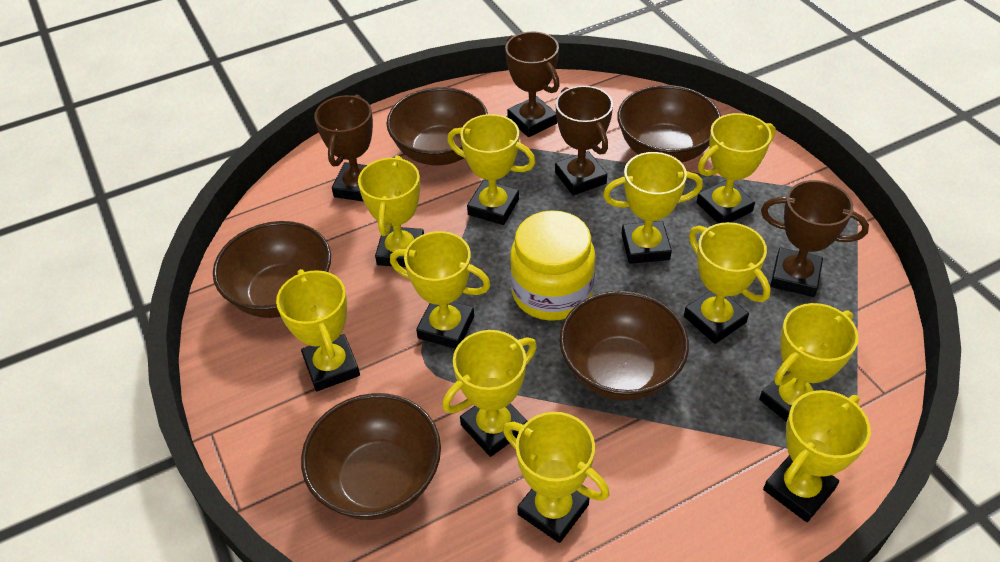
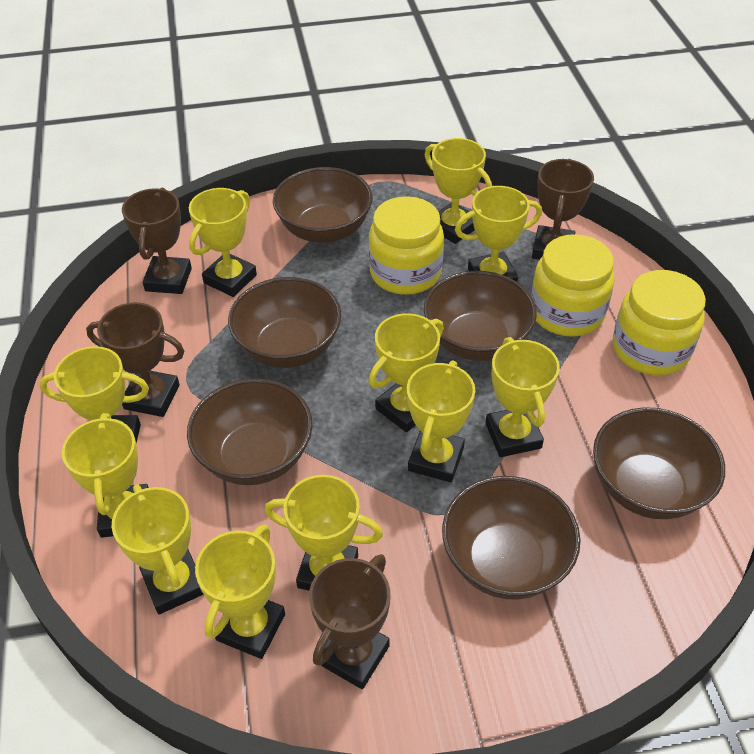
brown bowl: 5 -> 6
yellow jar: 1 -> 3

